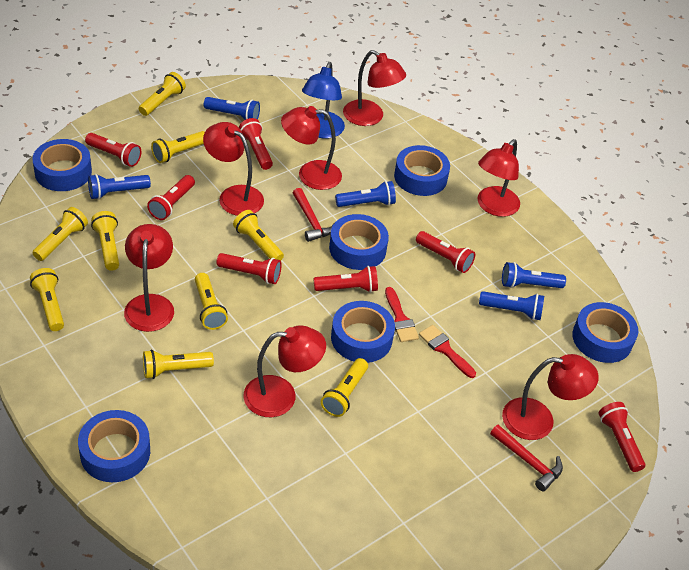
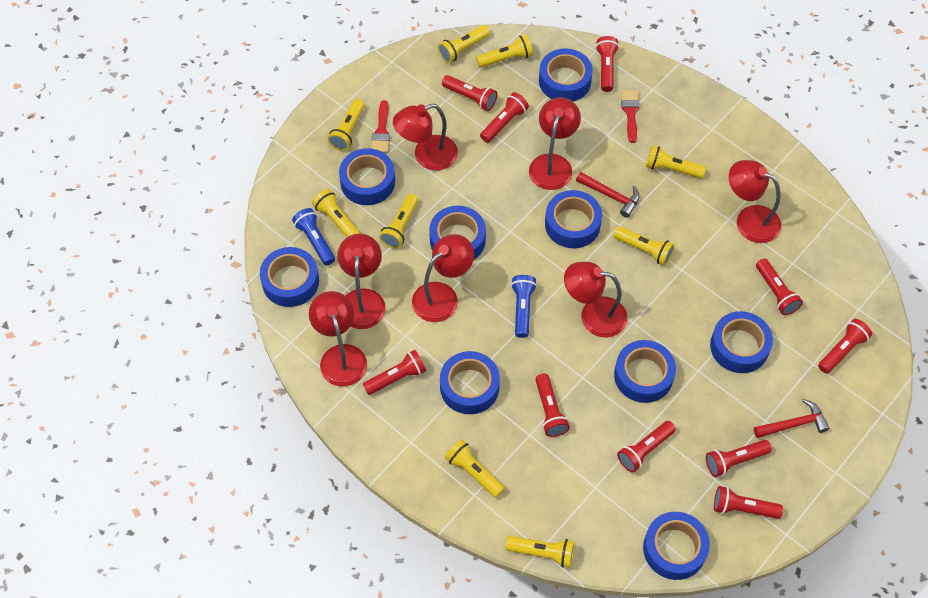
blue flashlight: 5 -> 2
blue lamp: 1 -> 0
blue tape: 6 -> 9
red flashlight: 7 -> 10

